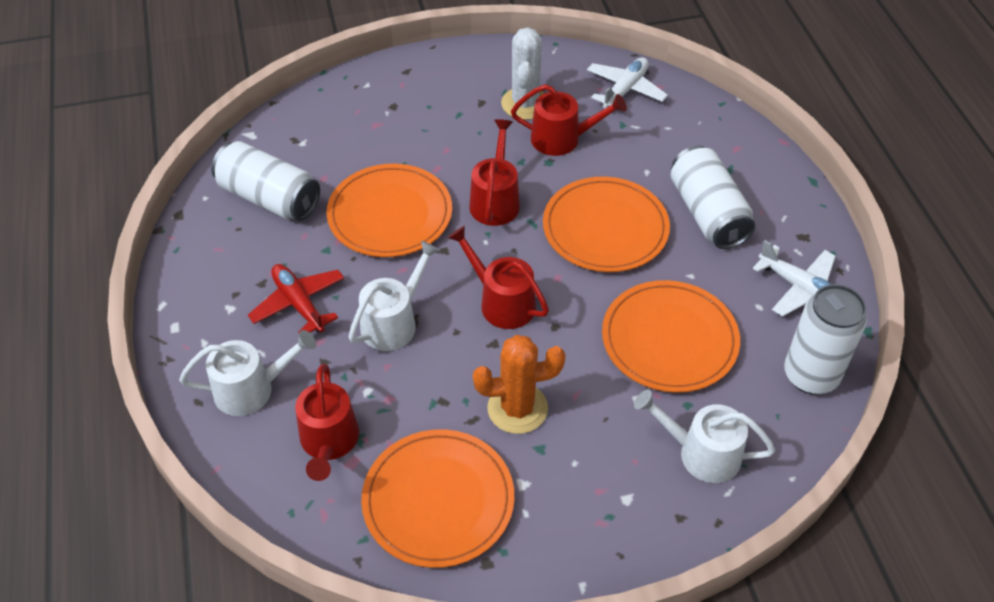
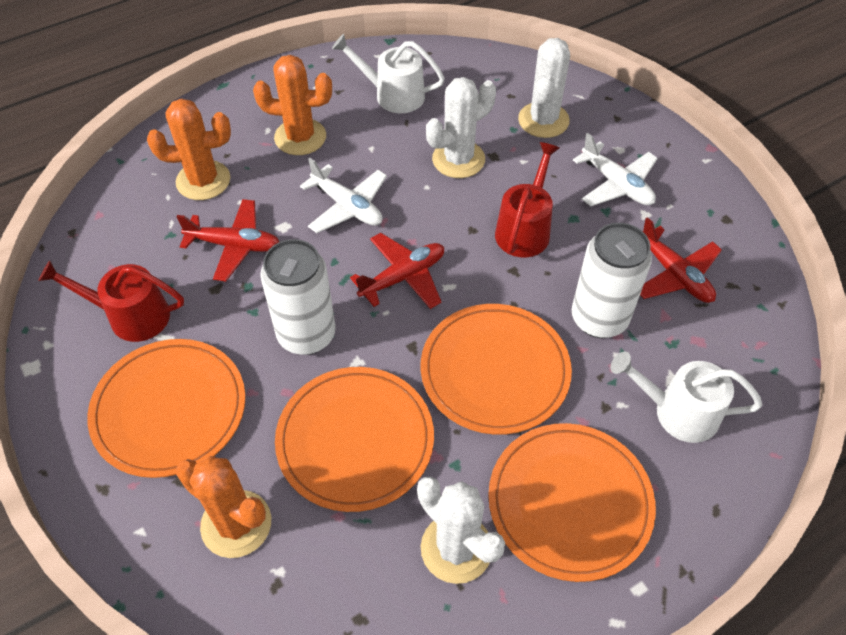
orange cactus: 1 -> 3
red plane: 1 -> 3
red watering can: 4 -> 2
white cactus: 1 -> 3
white can: 3 -> 2
white watering can: 3 -> 2

